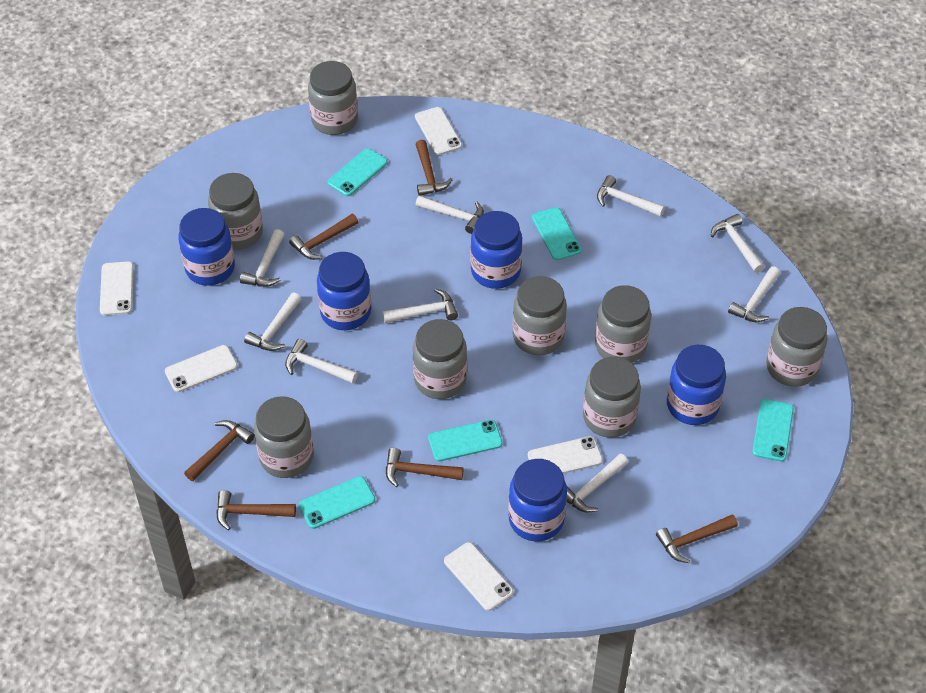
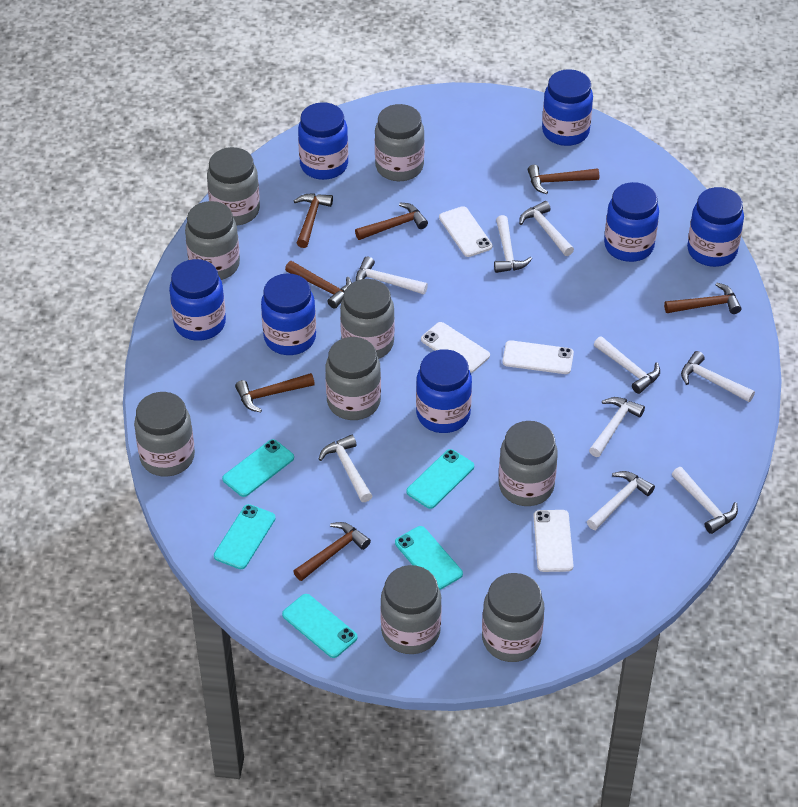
blue jar: 5 -> 7
brown hammer: 6 -> 7
grey jar: 8 -> 9
white phone: 5 -> 4

